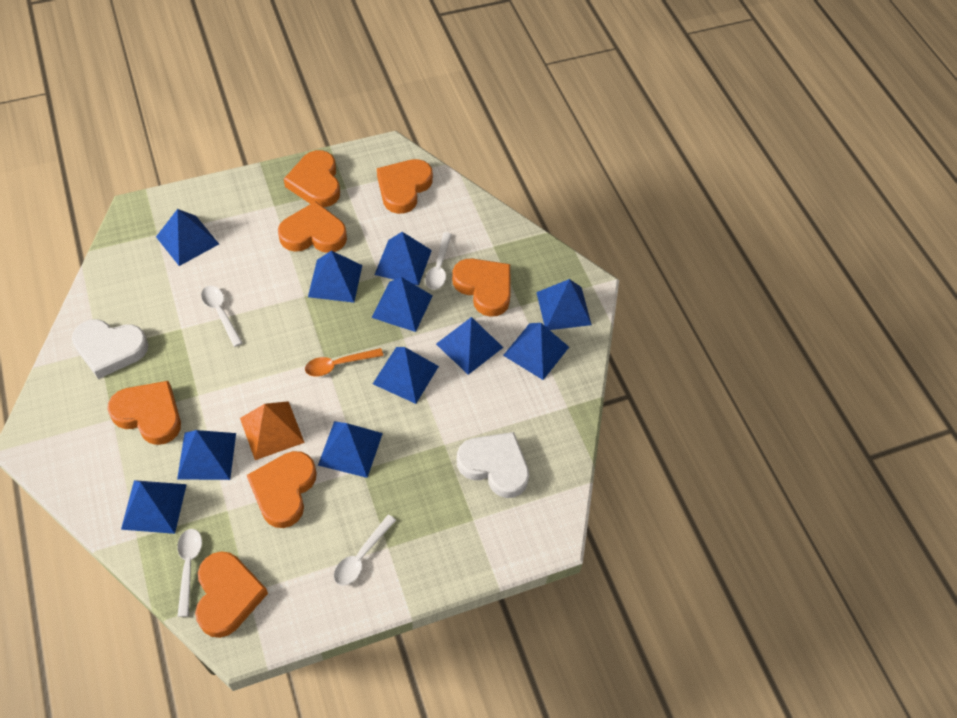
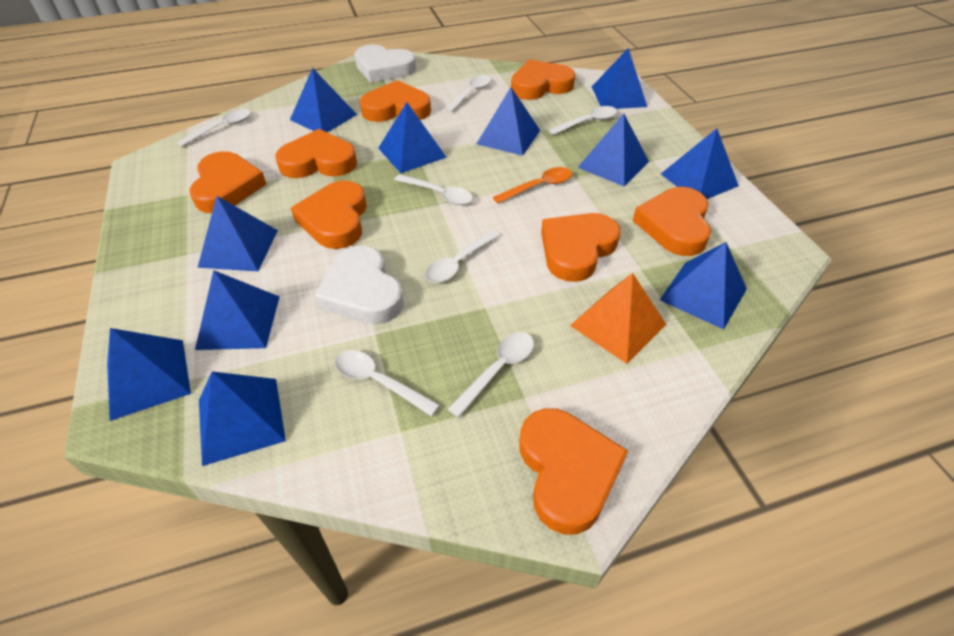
orange heart: 7 -> 8
white spoon: 4 -> 7

